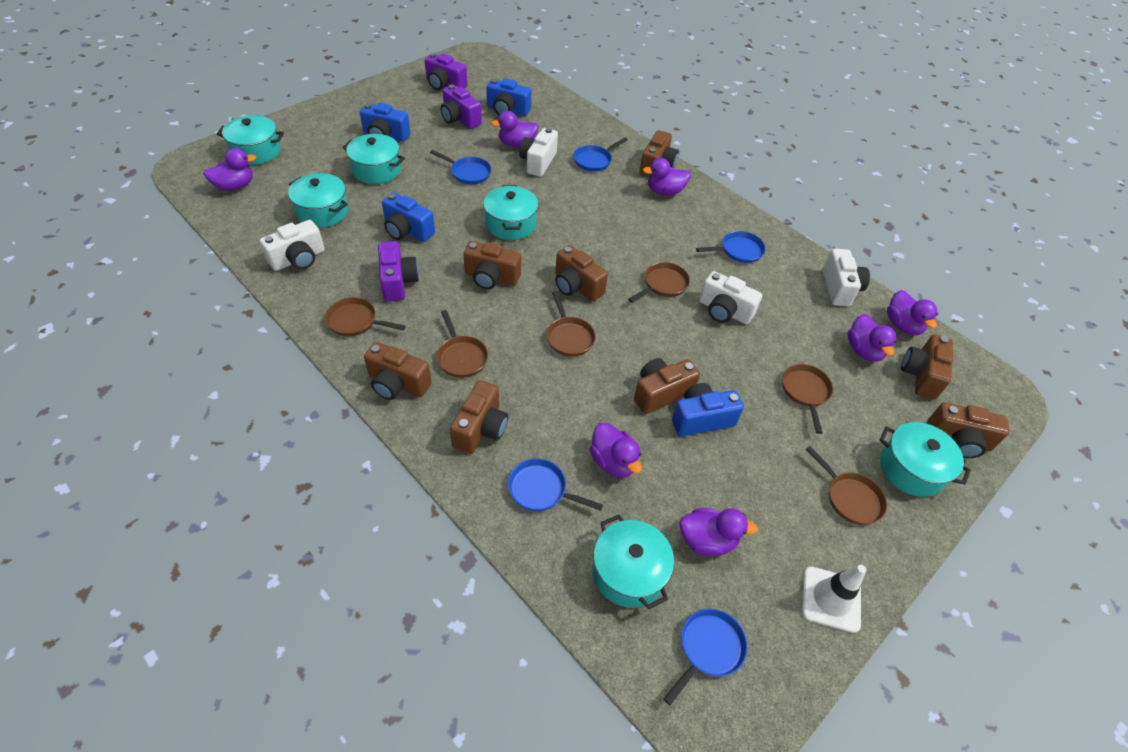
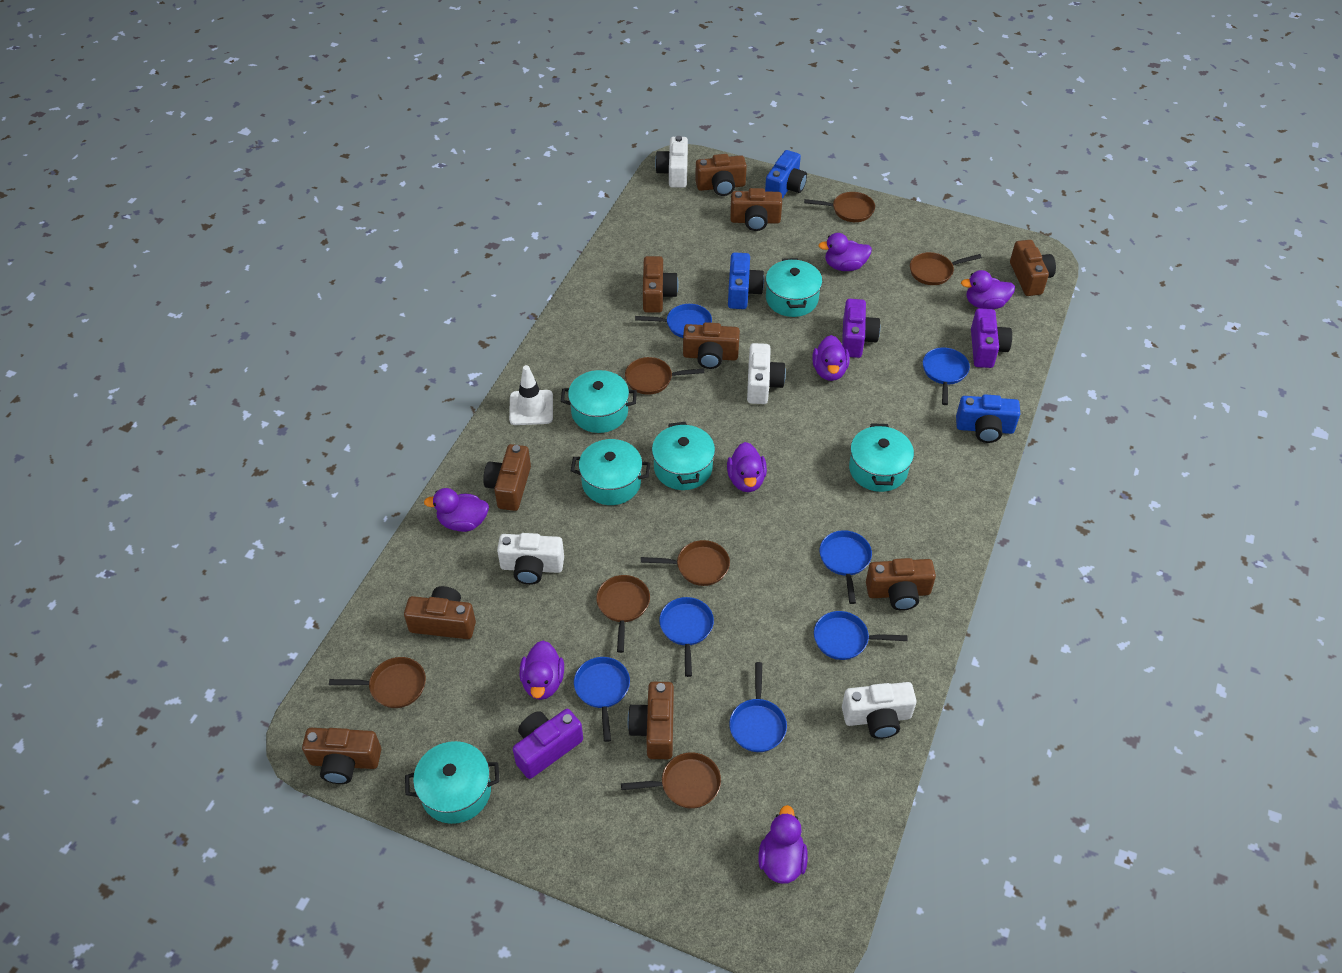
blue camera: 4 -> 3
blue pan: 5 -> 7
brown camera: 8 -> 10
brown pan: 6 -> 7

